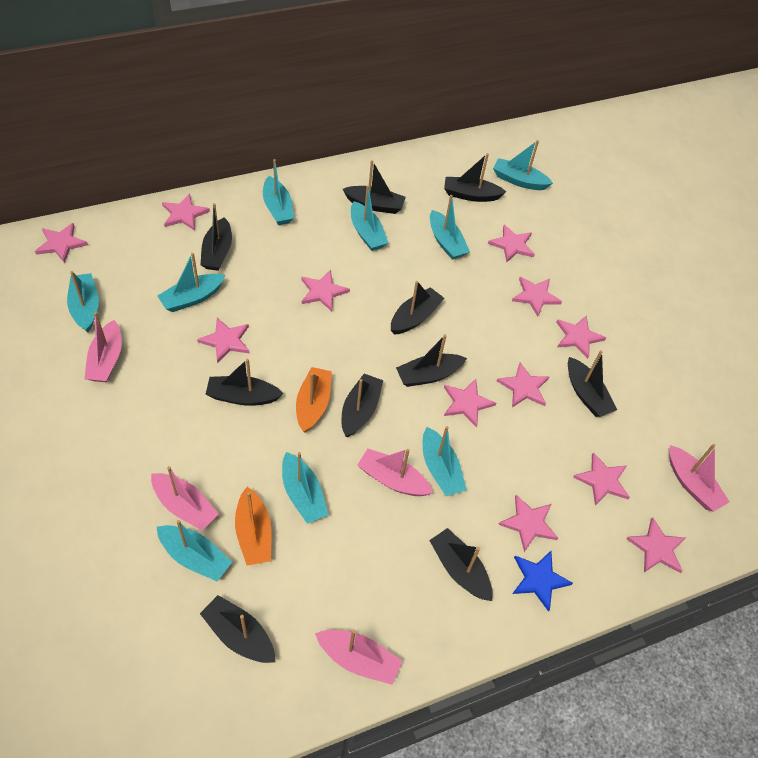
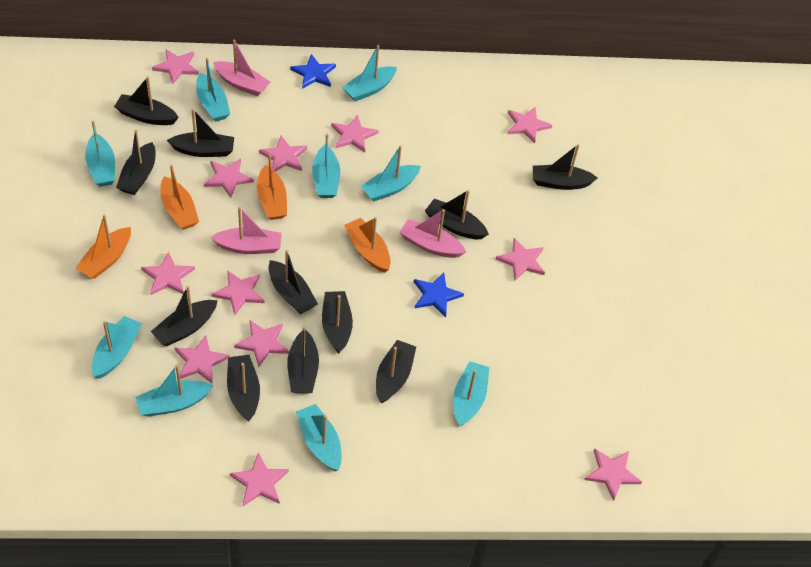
black boat: 10 -> 11
blue star: 1 -> 2
orange boat: 2 -> 4
pink boat: 5 -> 3

